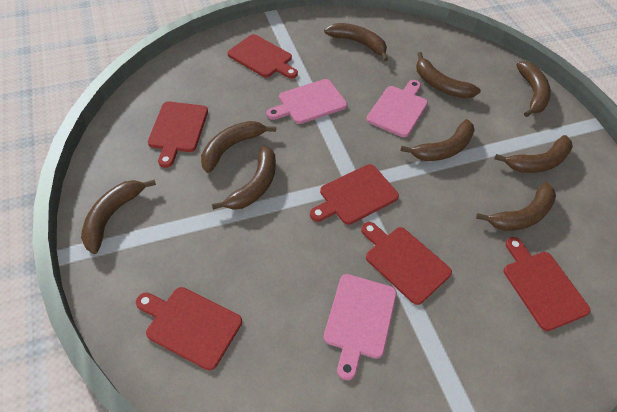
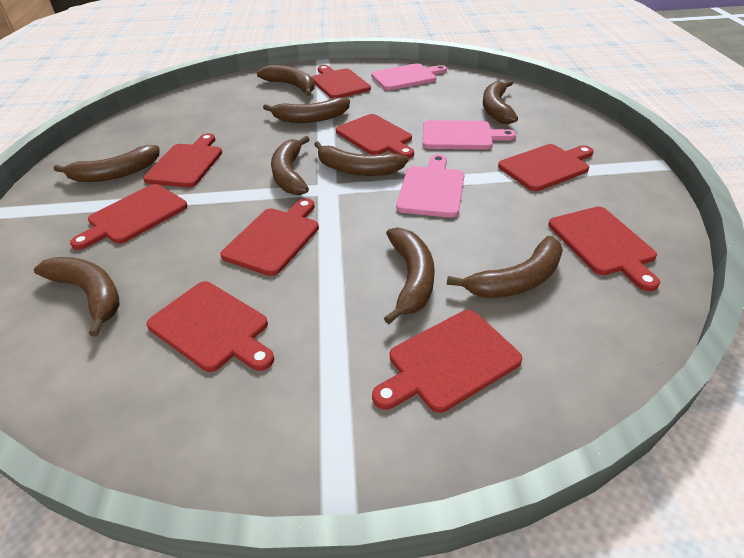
red cutting board: 6 -> 9

